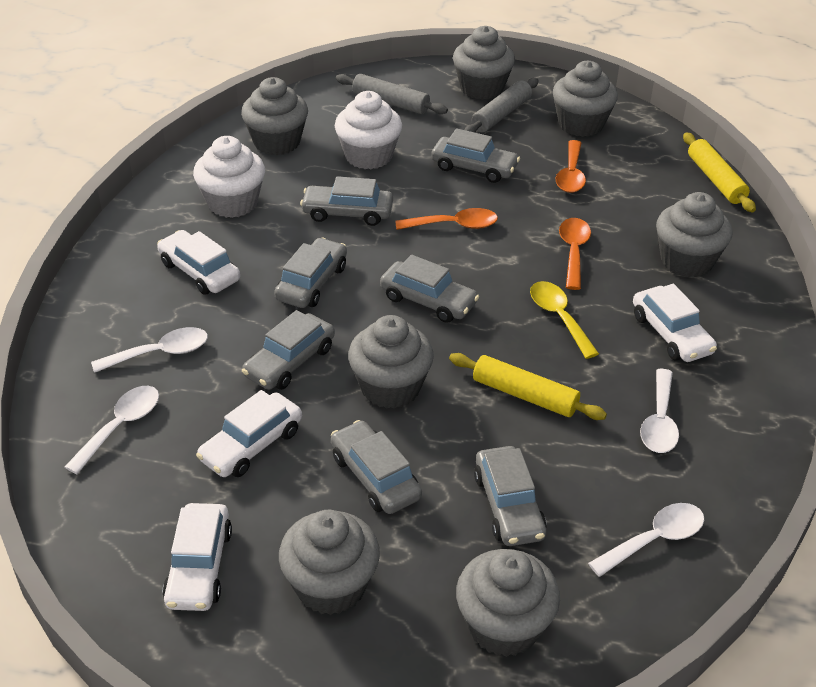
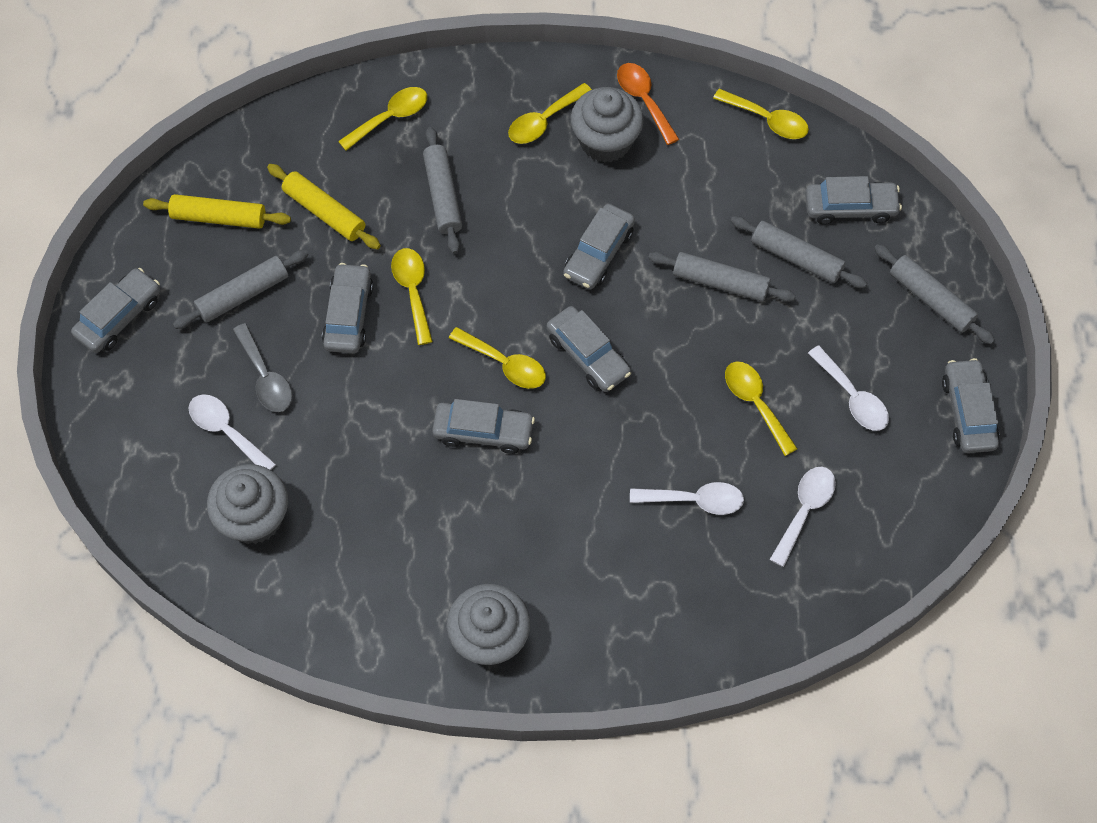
grey cupcake: 7 -> 3
grey rolling pin: 2 -> 5
grey spoon: 0 -> 1
orange spoon: 3 -> 1
white car: 4 -> 0
white cupcake: 2 -> 0
yellow spoon: 1 -> 6

